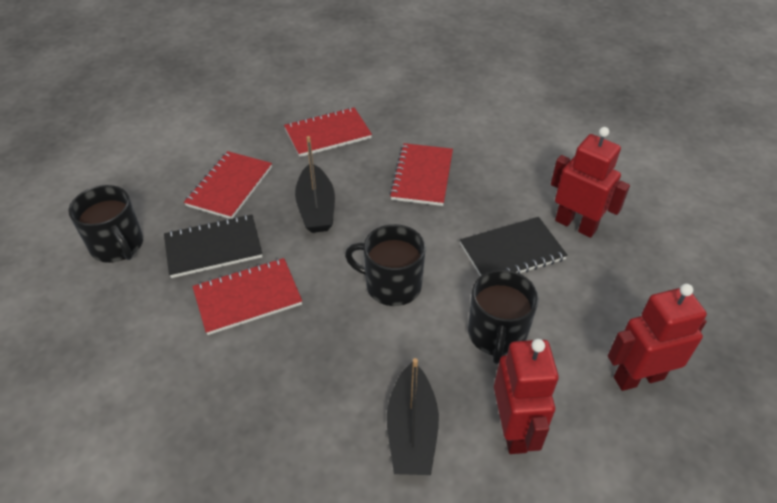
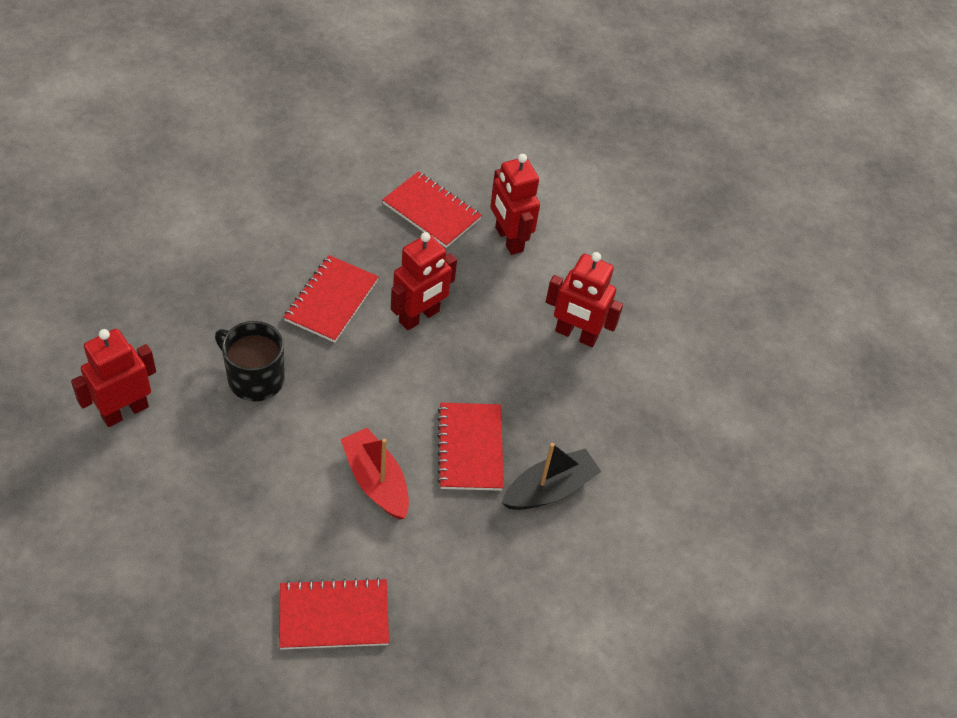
black boat: 2 -> 1
black mug: 3 -> 1
black notebook: 2 -> 0
red boat: 0 -> 1
red robot: 3 -> 4

